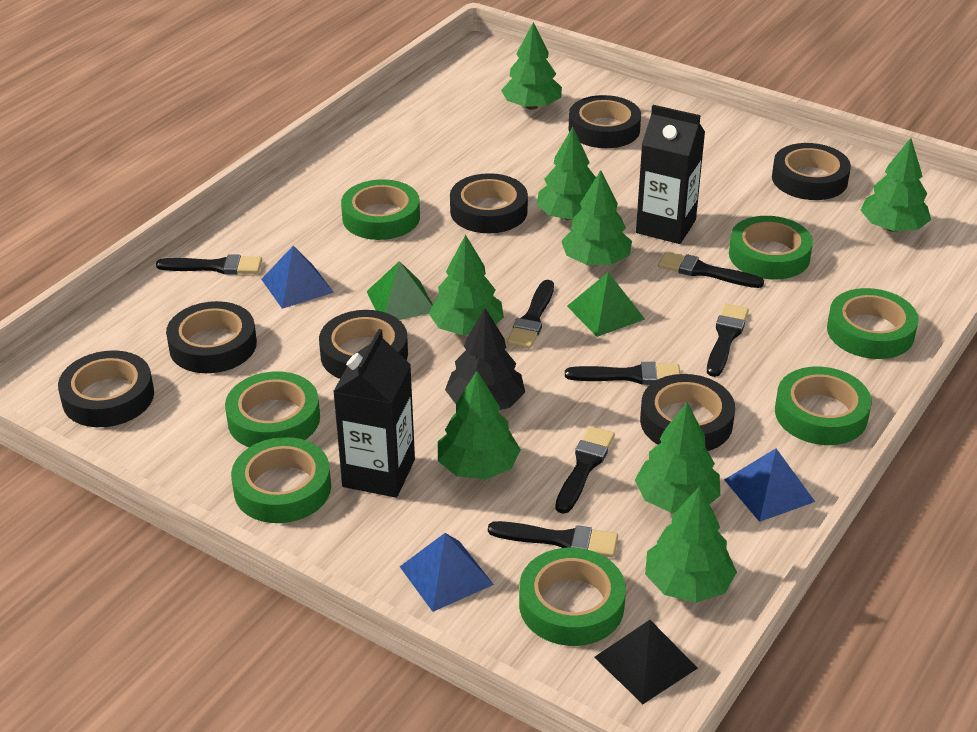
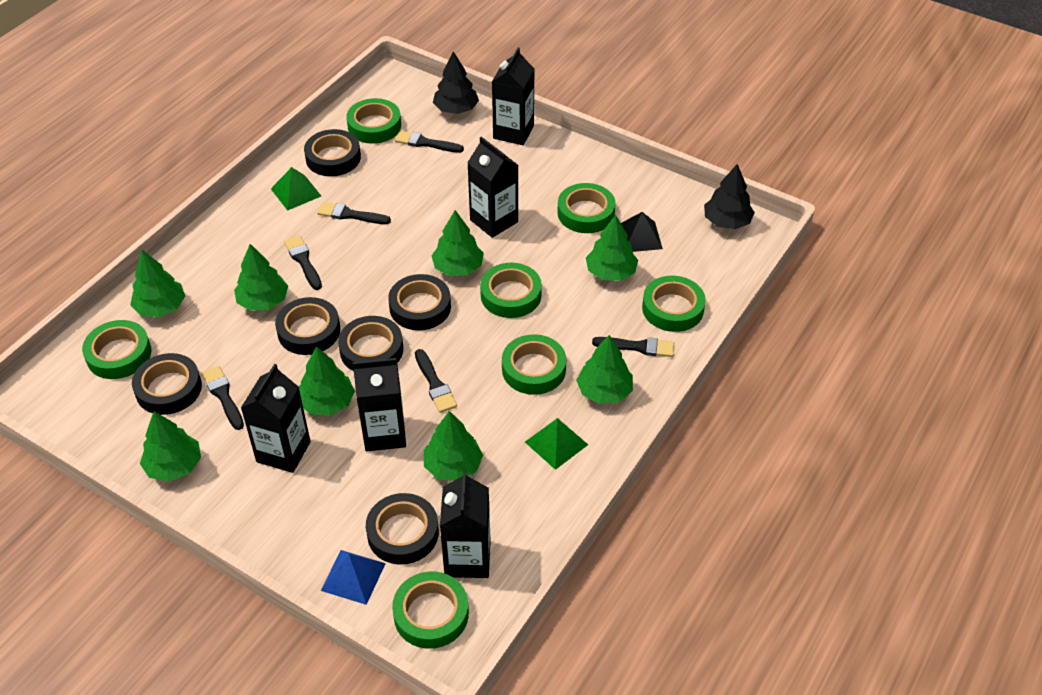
black brush: 7 -> 6
black carton: 2 -> 5
black tape: 7 -> 6
black tree: 1 -> 2
blue pyramid: 3 -> 1

